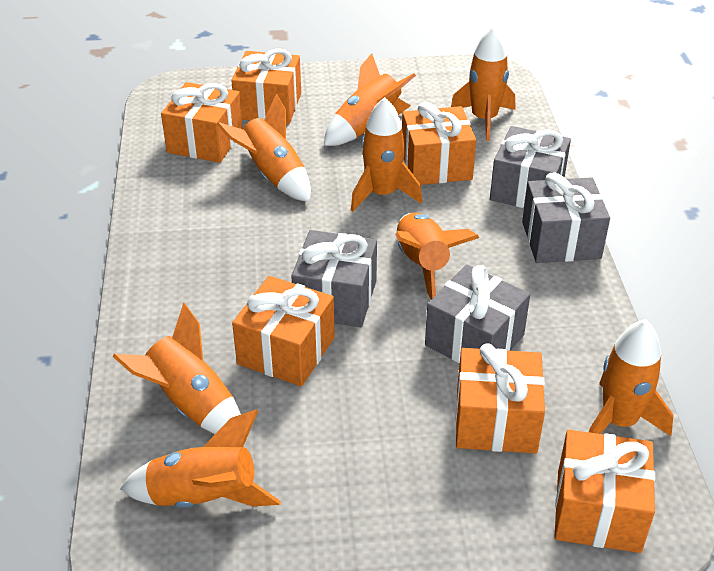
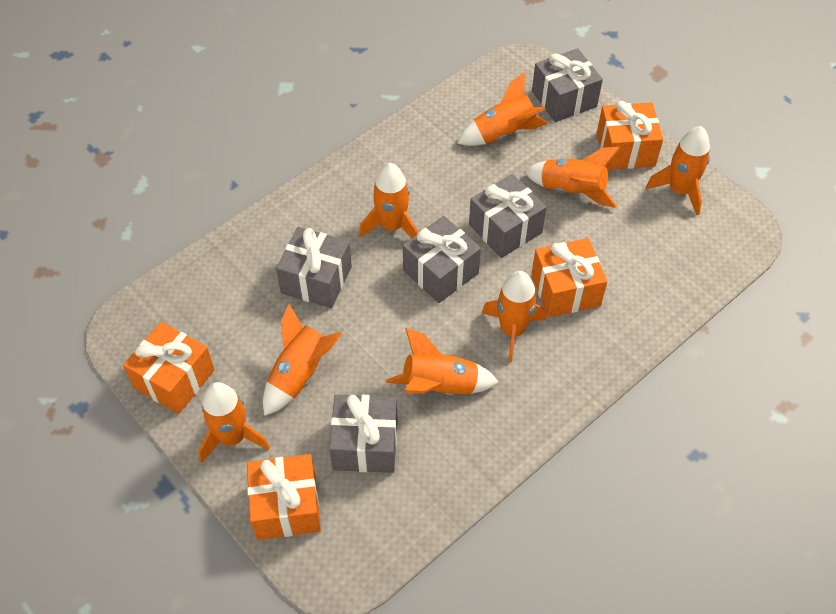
grey gift: 4 -> 5
orange gift: 6 -> 4

